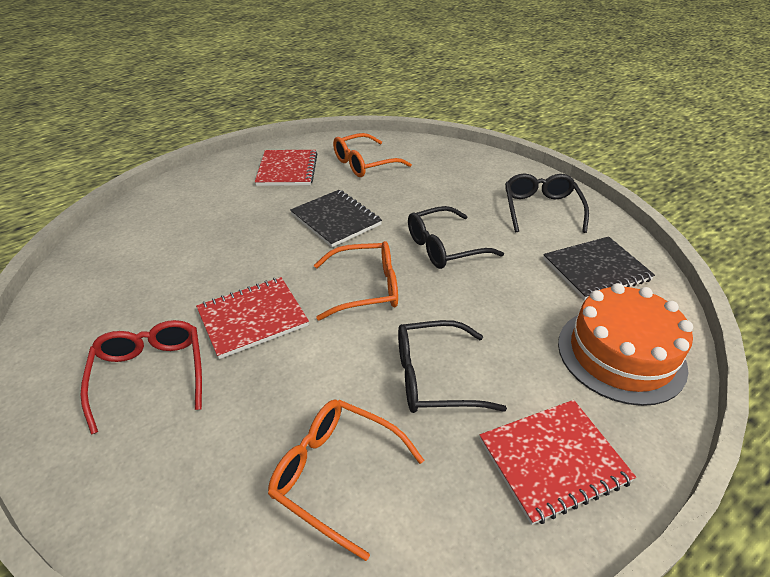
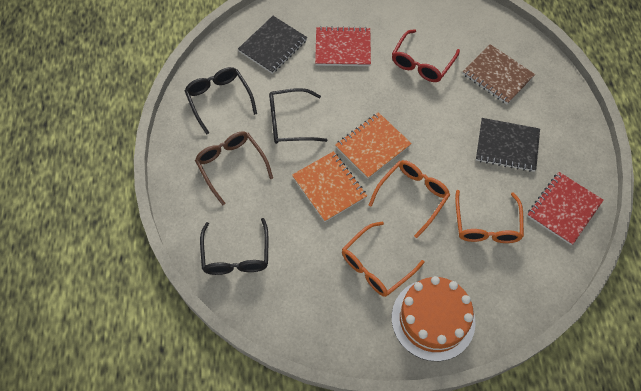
brown glasses: 0 -> 1
brown notebook: 0 -> 1
orange notebook: 0 -> 2
red notebook: 3 -> 2

